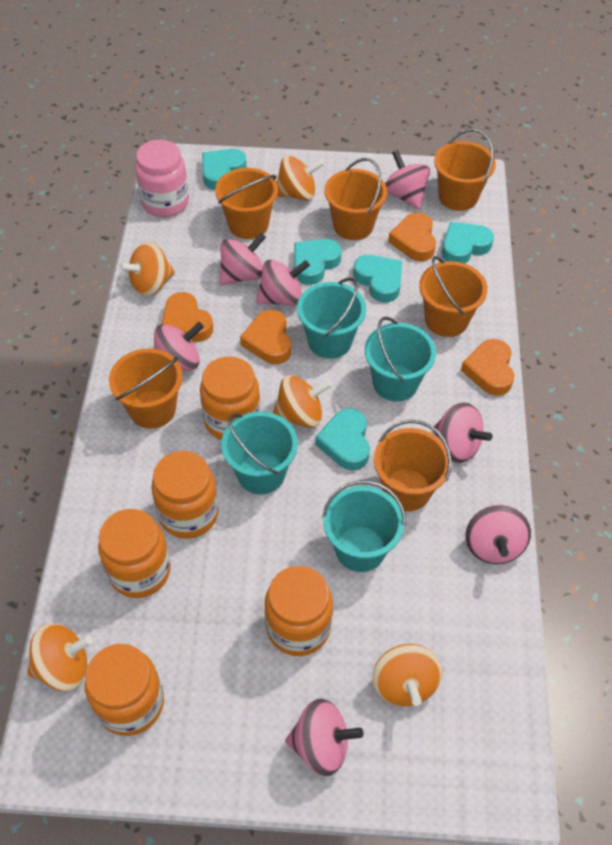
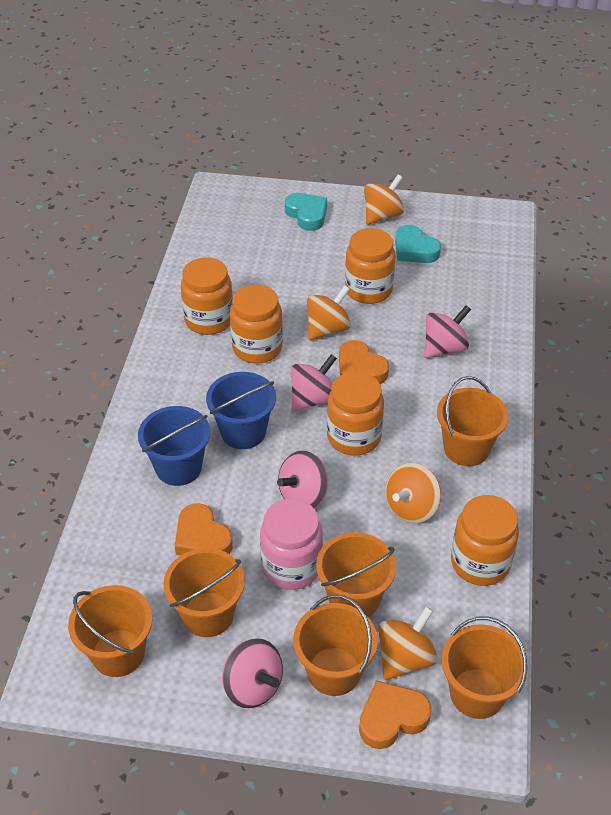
blue bucket: 0 -> 2
orange heart: 4 -> 3
orange spinning top: 5 -> 4
pink spinning top: 7 -> 4
turquoise bucket: 4 -> 0
turquoise heart: 5 -> 2

